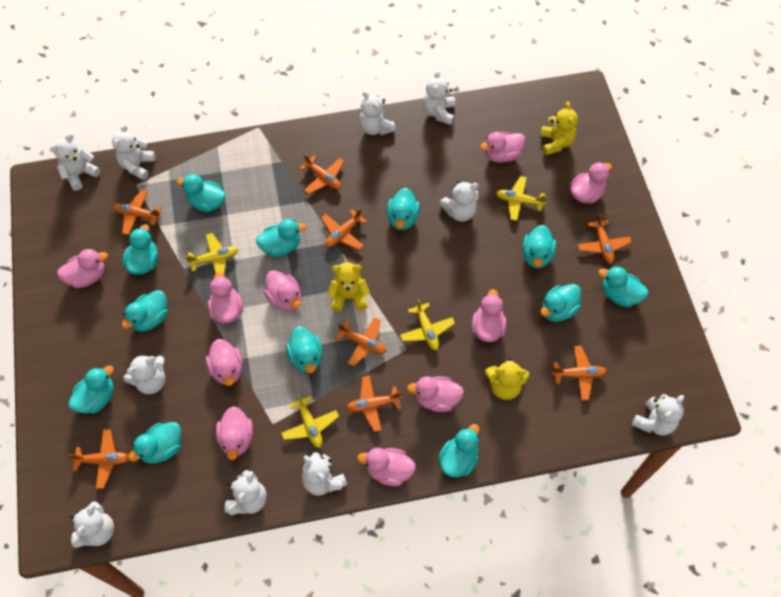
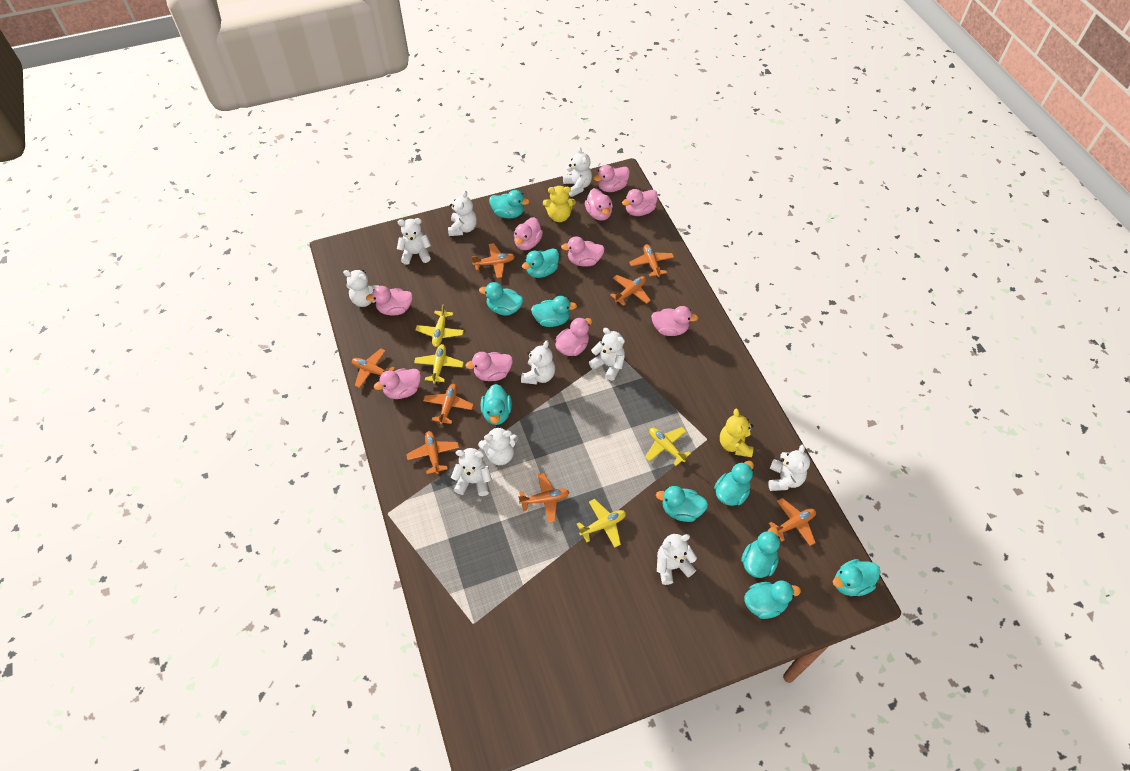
turquoise duck: 12 -> 10
yellow teddy bear: 3 -> 2

